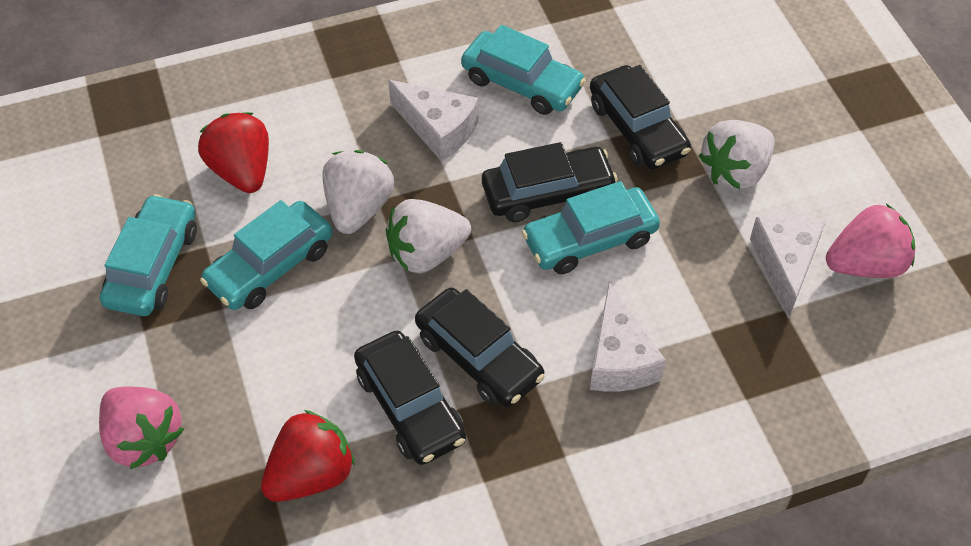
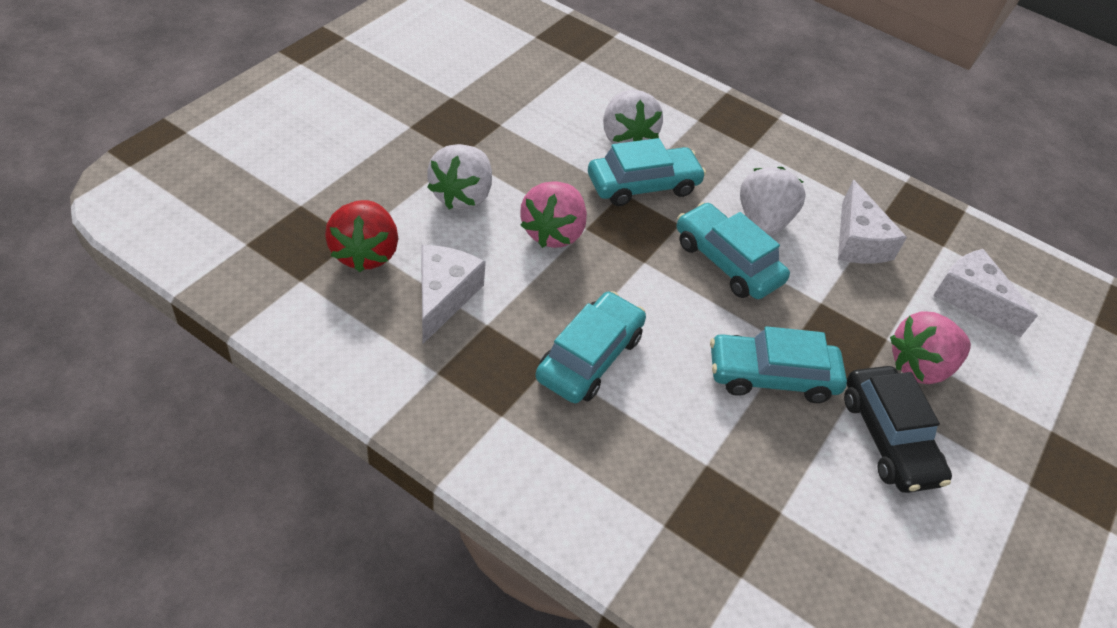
black car: 4 -> 1
red strawberry: 2 -> 1

